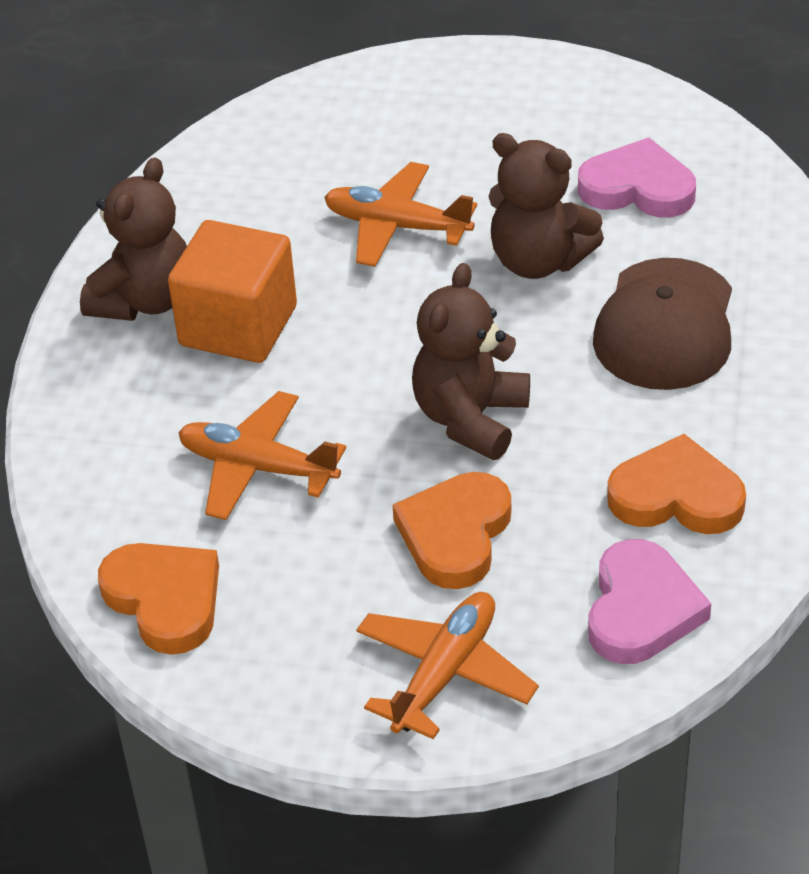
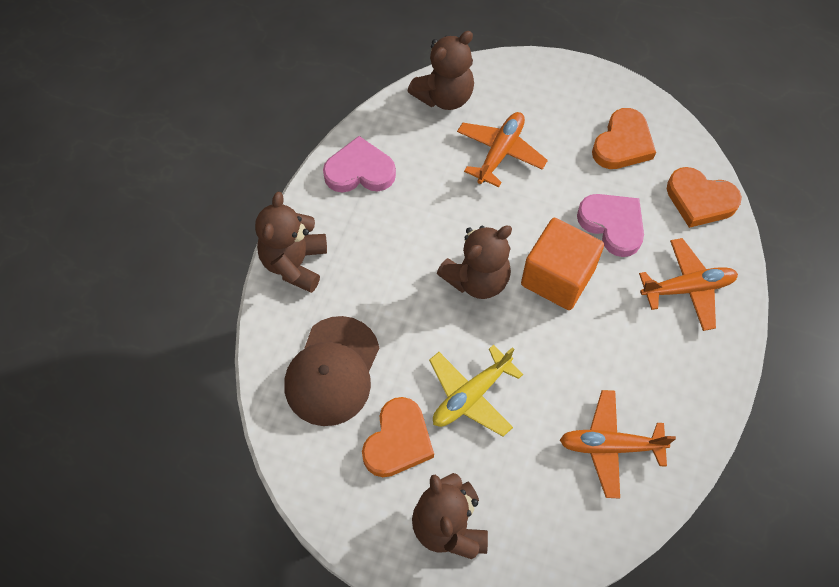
brown teddy bear: 3 -> 4
yellow plane: 0 -> 1

